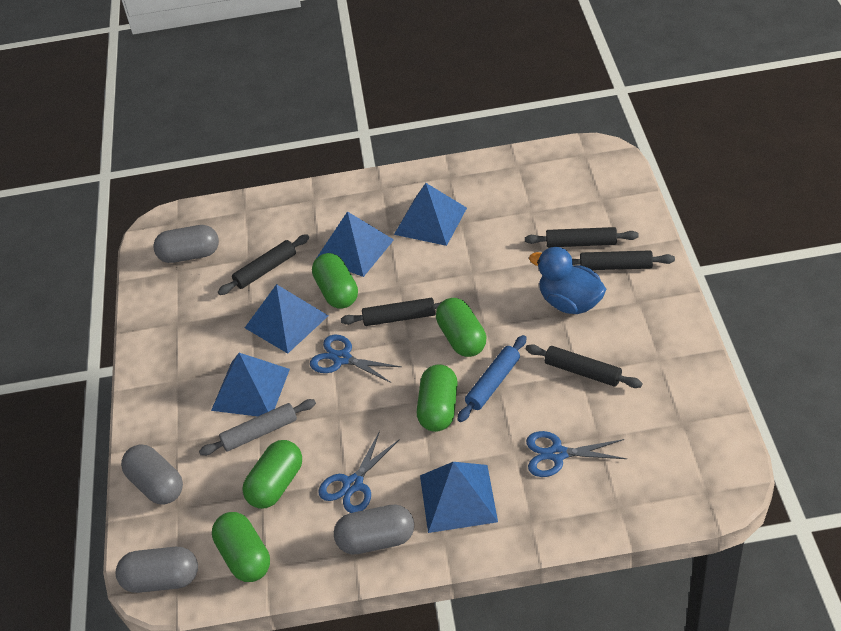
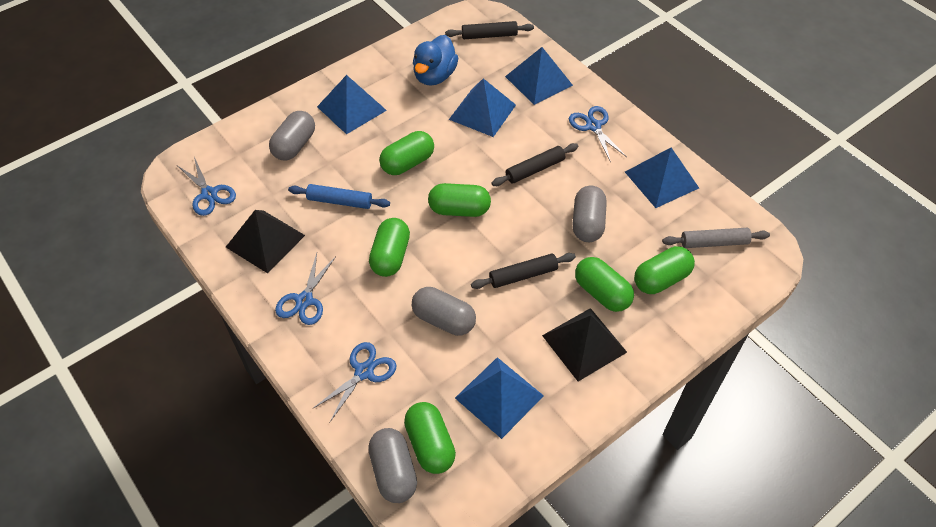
black pyramid: 0 -> 2
black rolling pin: 5 -> 3
blue scissors: 3 -> 4
green capsule: 5 -> 6

